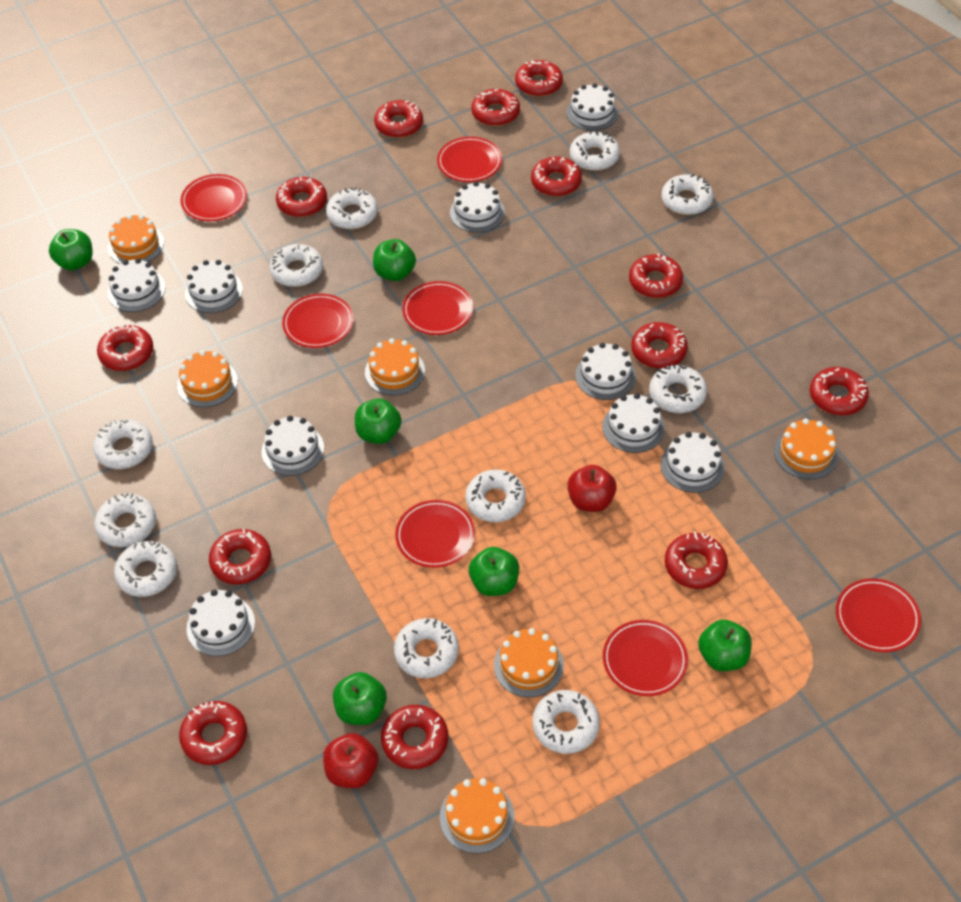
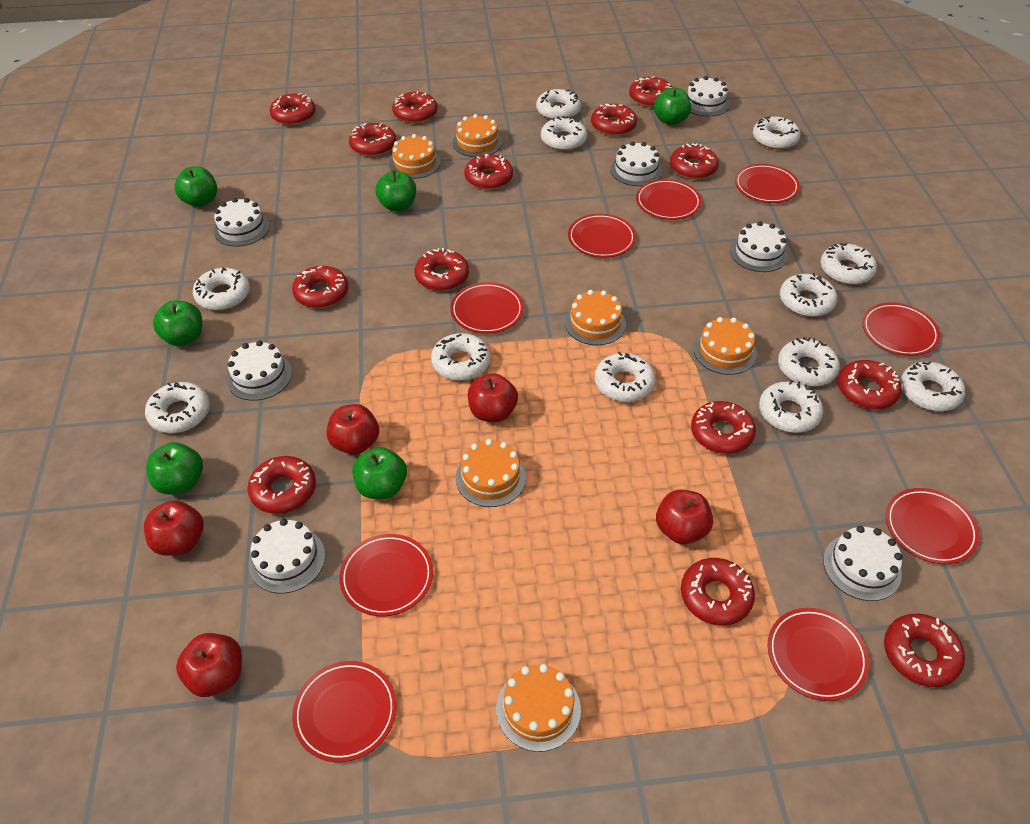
red apple: 2 -> 5
red donut: 13 -> 14
red plate: 7 -> 9
white cake: 9 -> 7
white donut: 11 -> 12

